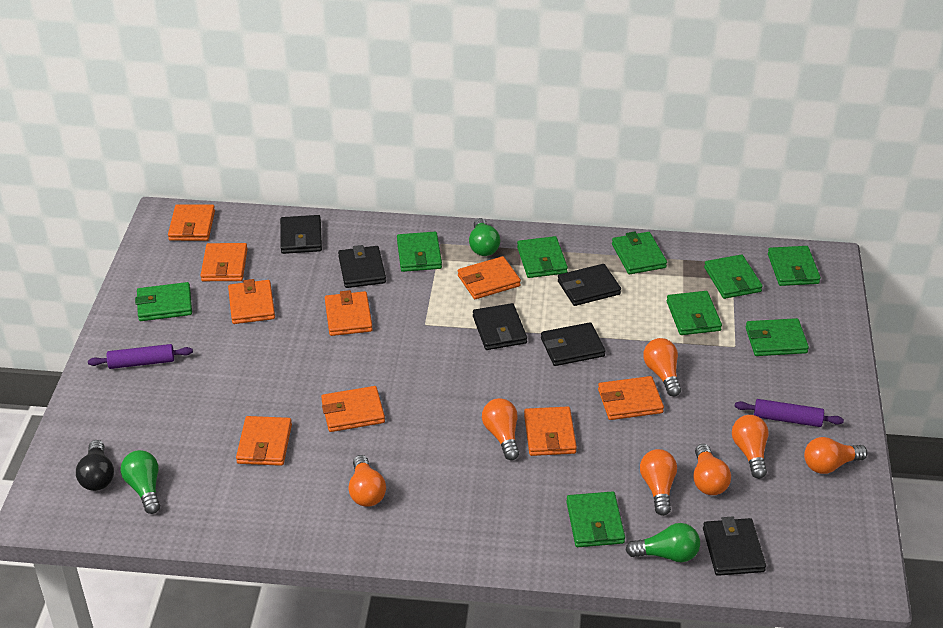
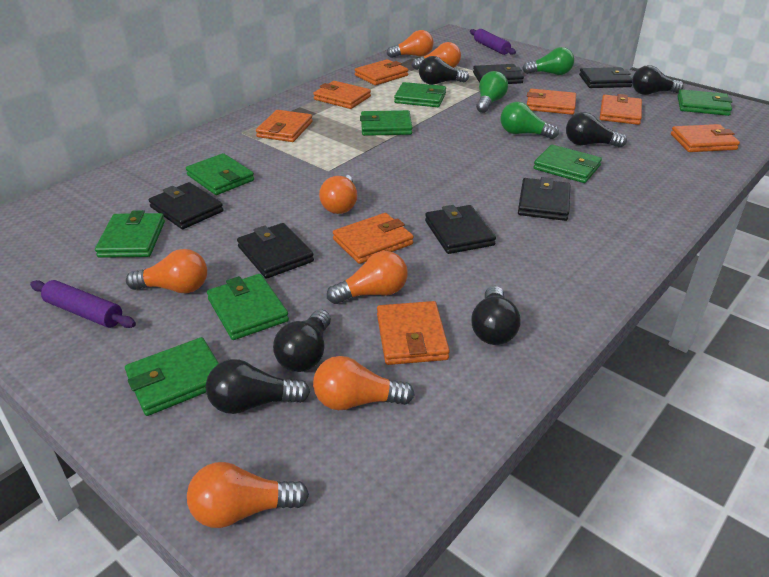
black light bulb: 1 -> 6
green wallet: 9 -> 8
orange wallet: 9 -> 8

